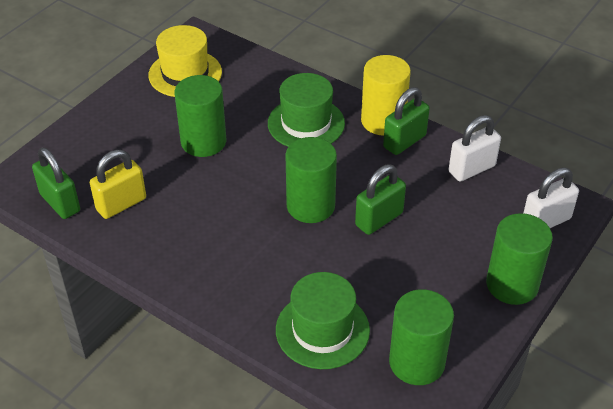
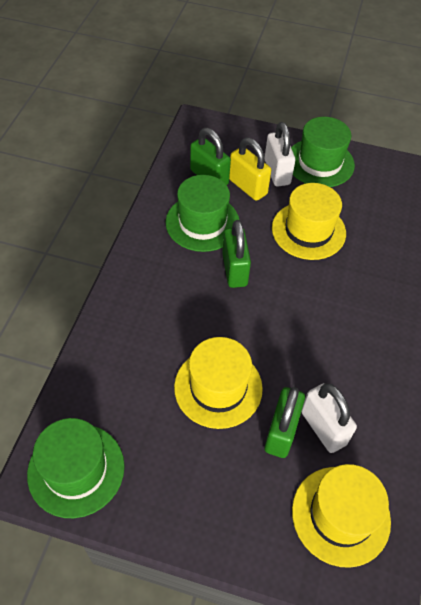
green cylinder: 4 -> 0
green hat: 2 -> 3
yellow cylinder: 1 -> 0
yellow hat: 1 -> 3

